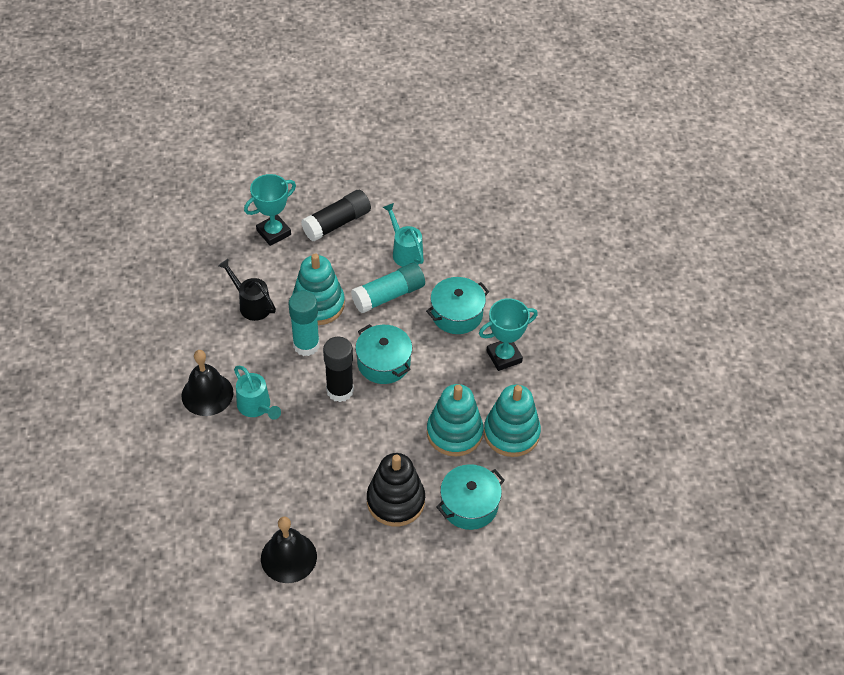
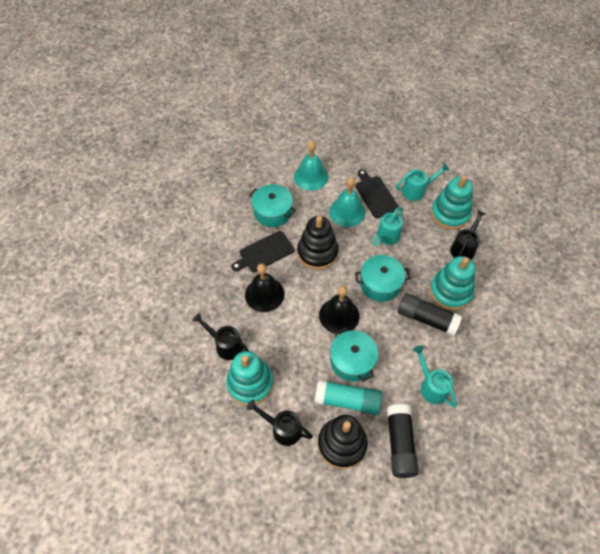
black cutting board: 0 -> 2
black stacking toy: 1 -> 2
black watering can: 1 -> 3
turquoise bell: 0 -> 2
turquoise glue stick: 2 -> 1
turquoise trophy: 2 -> 0
turquoise watering can: 2 -> 3

